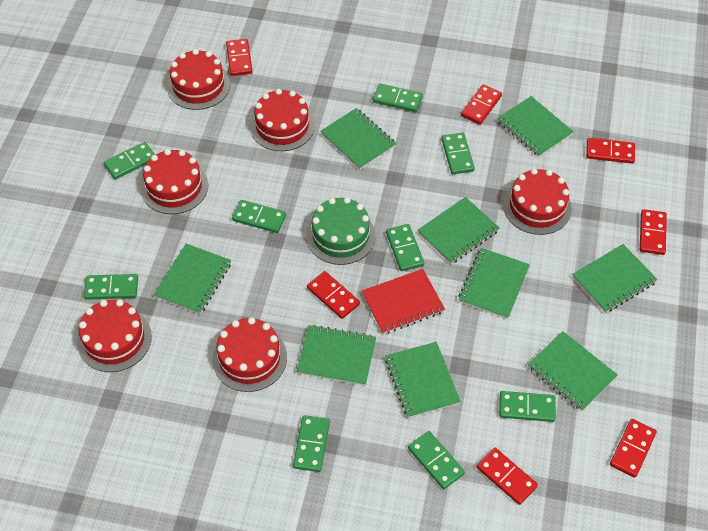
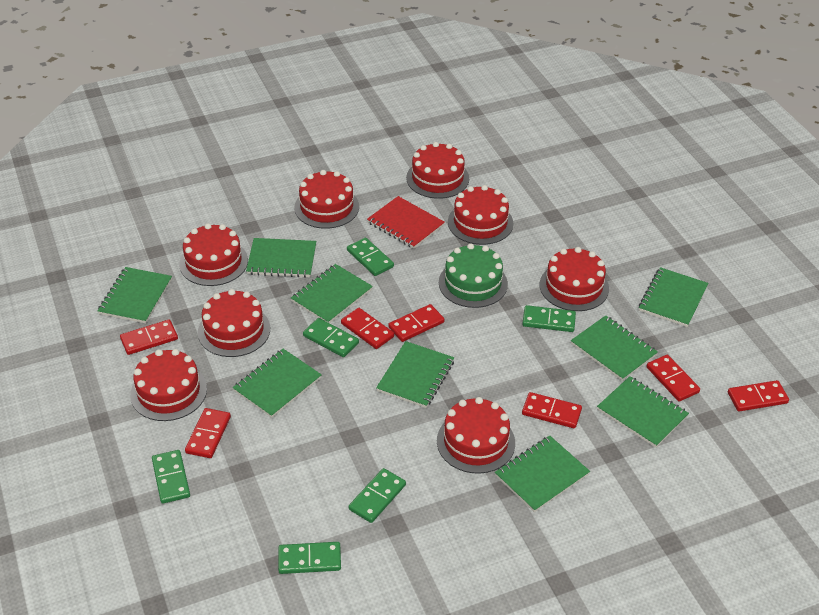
green domino: 9 -> 6
red cake: 6 -> 8

